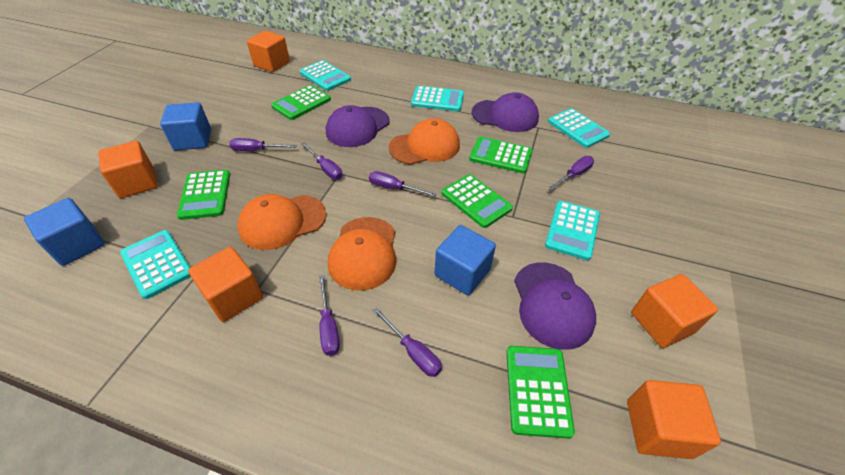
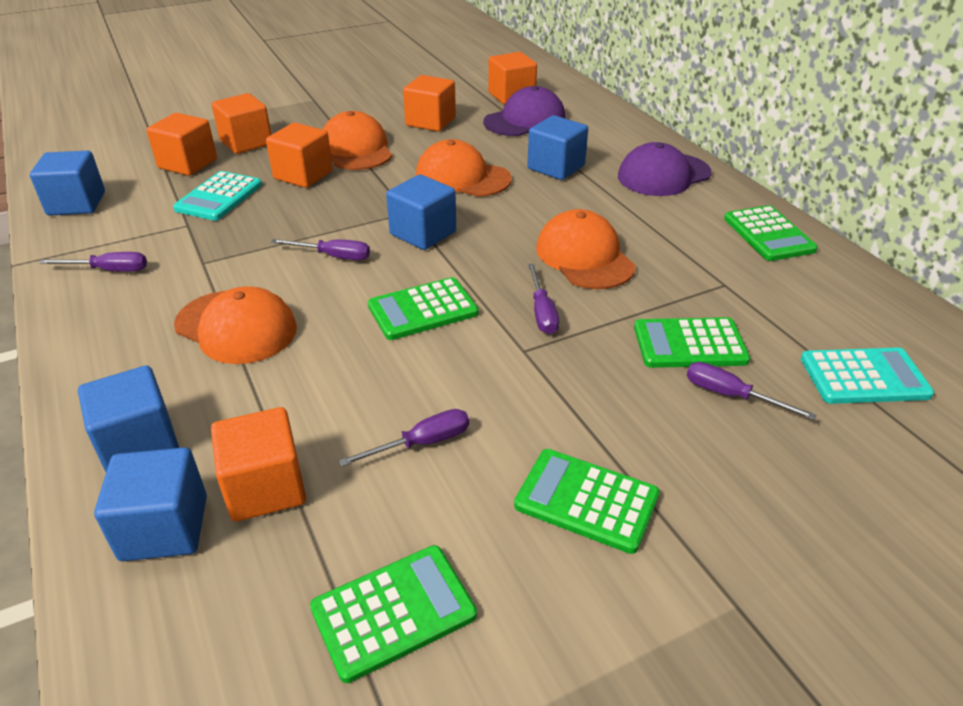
blue cube: 3 -> 5
orange cap: 3 -> 4
orange cube: 5 -> 6
purple cap: 3 -> 2
purple screwdriver: 6 -> 5
turquoise calculator: 5 -> 2

